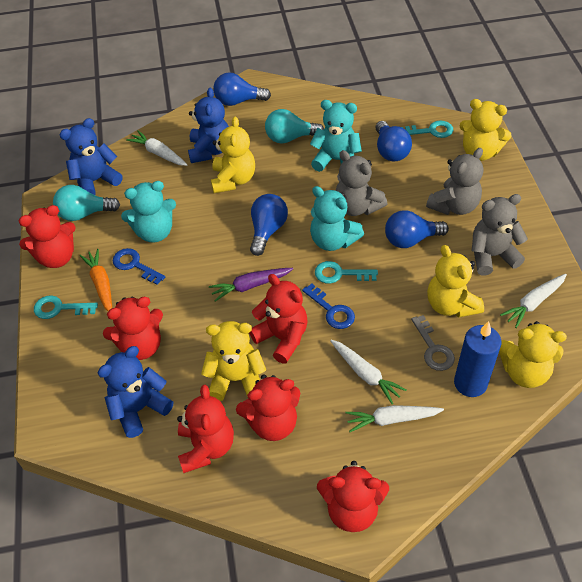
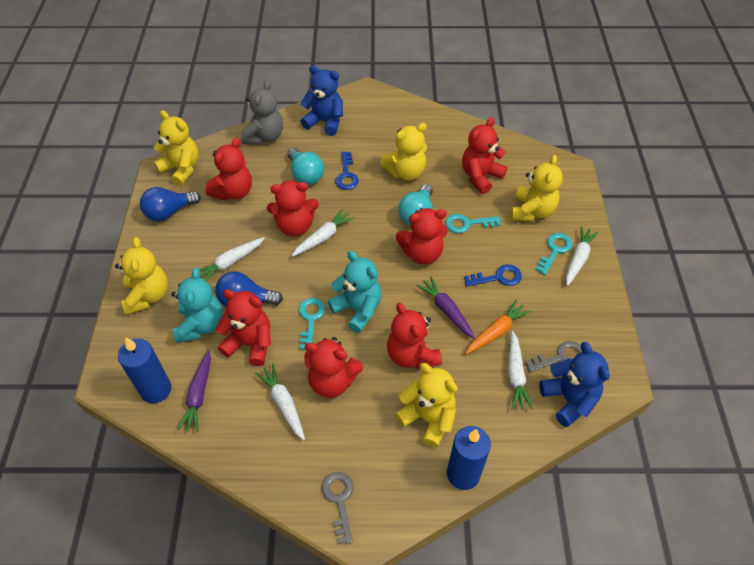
blue candle: 1 -> 2
blue light bulb: 4 -> 2
blue teddy bear: 3 -> 2
grey key: 1 -> 2
grey teddy bear: 3 -> 1
purple carrot: 1 -> 2
red teddy bear: 6 -> 7
turquoise teddy bear: 3 -> 2
white carrot: 4 -> 5

